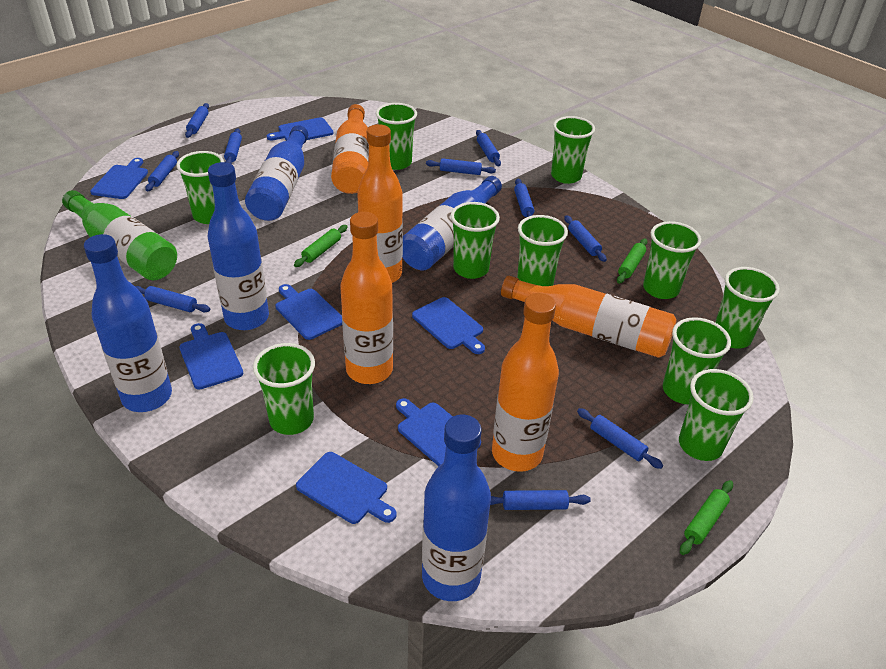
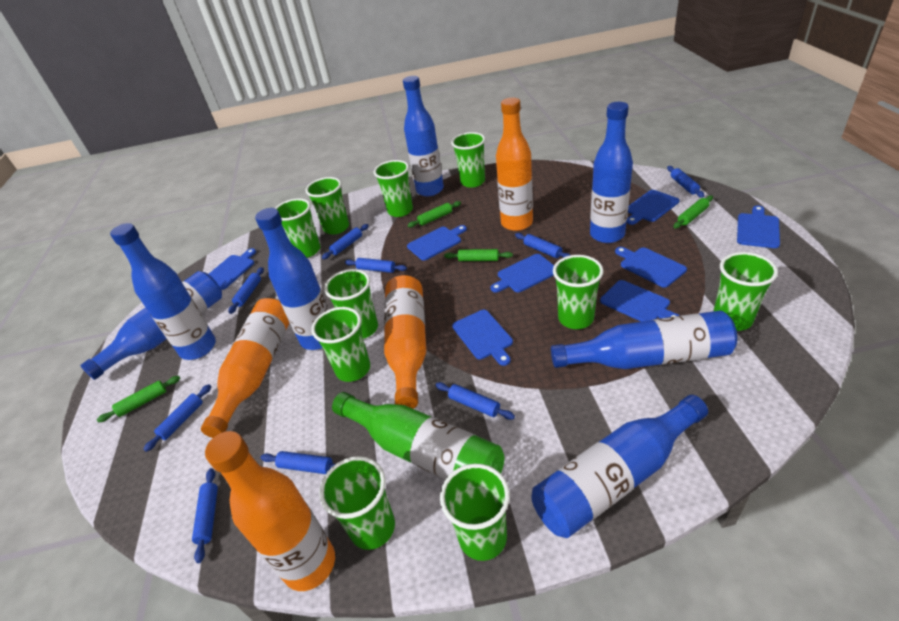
blue bottle: 5 -> 7
blue cutting board: 7 -> 8
blue rolling pin: 10 -> 9
green rolling pin: 3 -> 4
orange bottle: 5 -> 4

